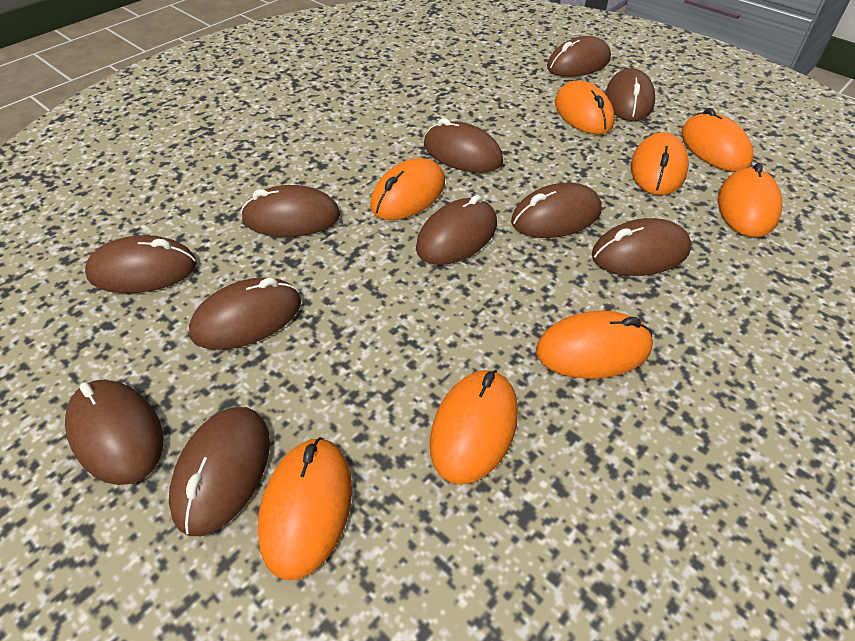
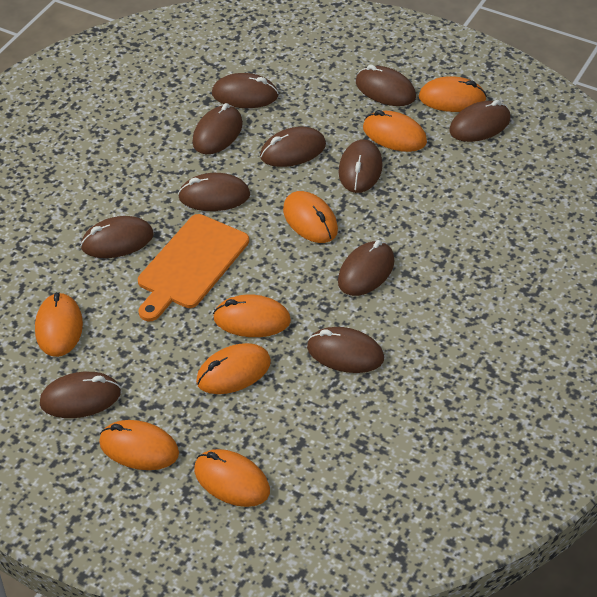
orange cutting board: 0 -> 1

